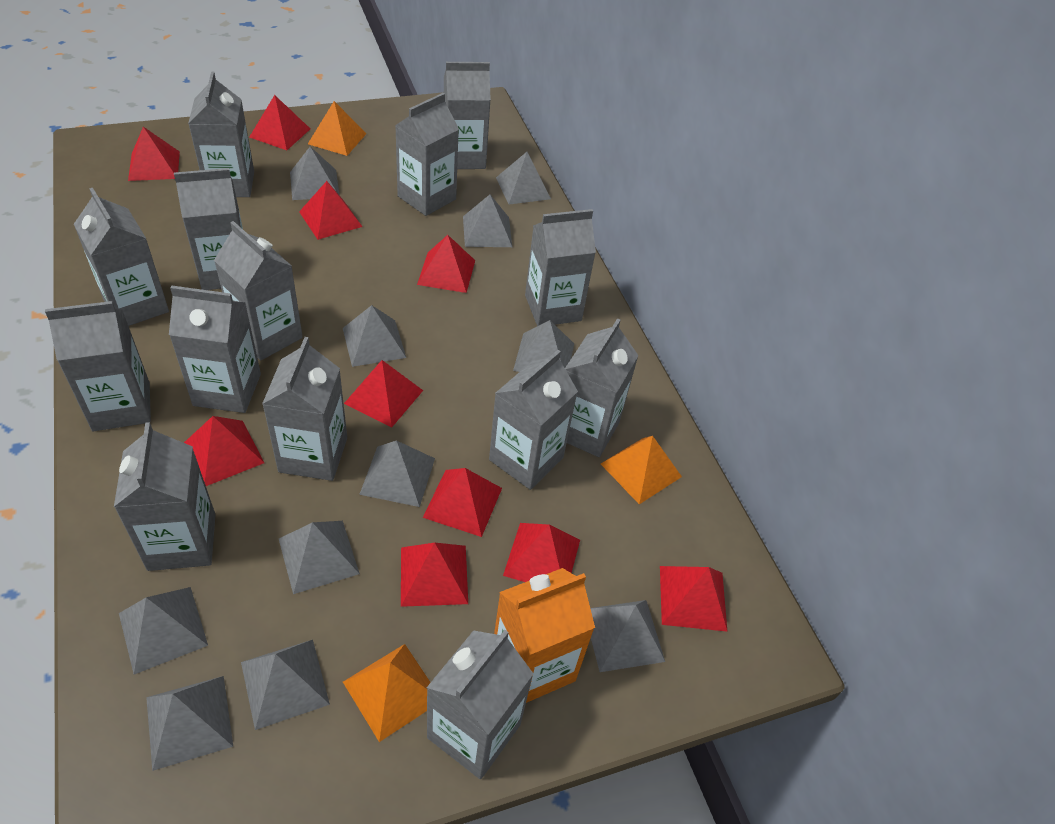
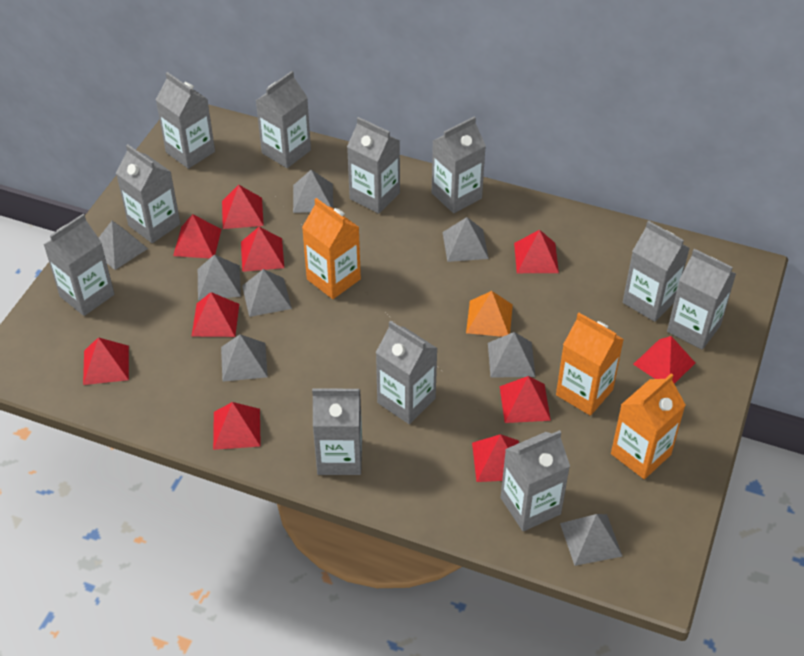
grey carton: 14 -> 11
grey pyramid: 11 -> 8
orange carton: 1 -> 3
orange pyramid: 3 -> 1

